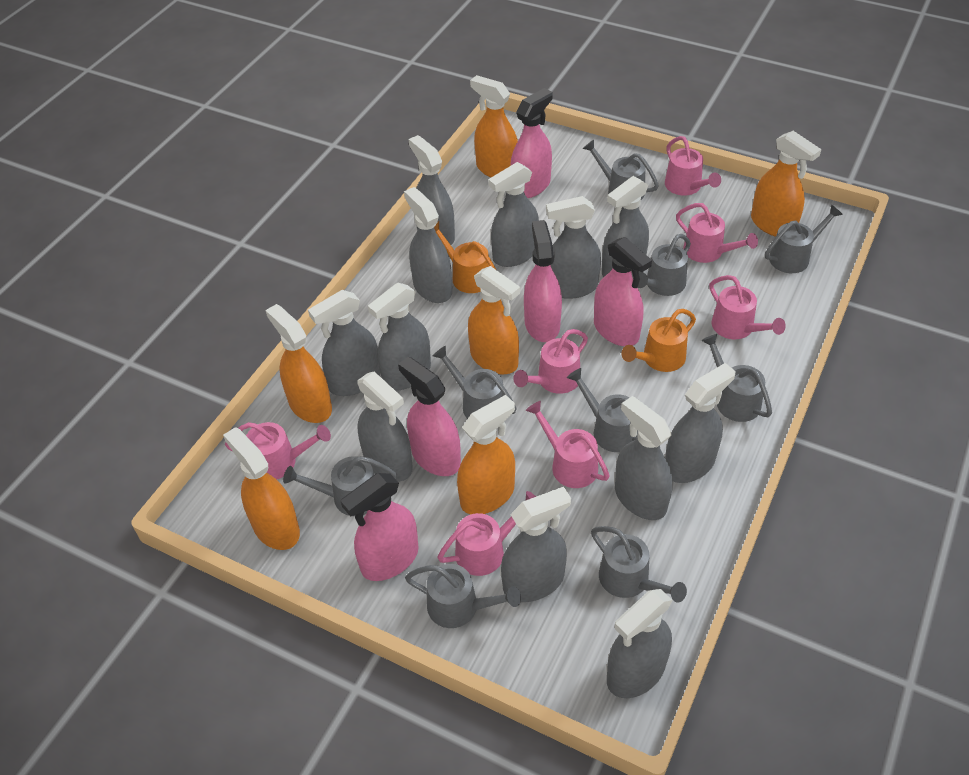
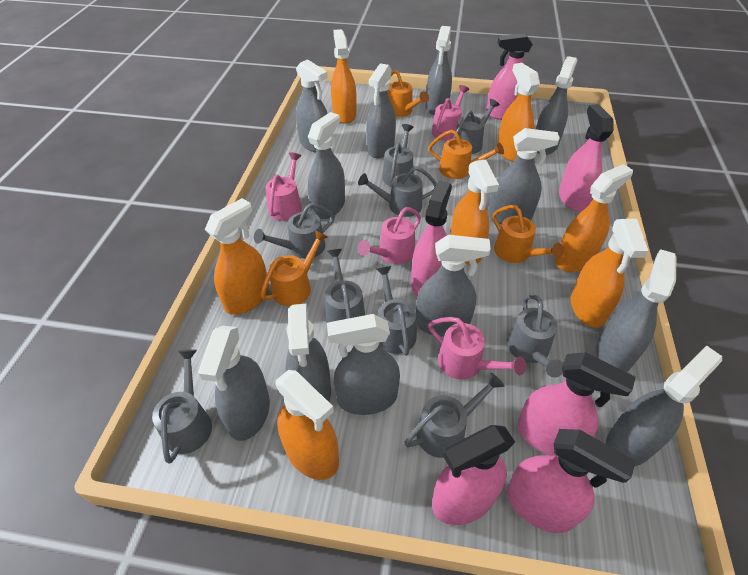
orange spray bottle: 6 -> 7
orange watering can: 2 -> 4
pink spray bottle: 5 -> 6
pink watering can: 7 -> 4

